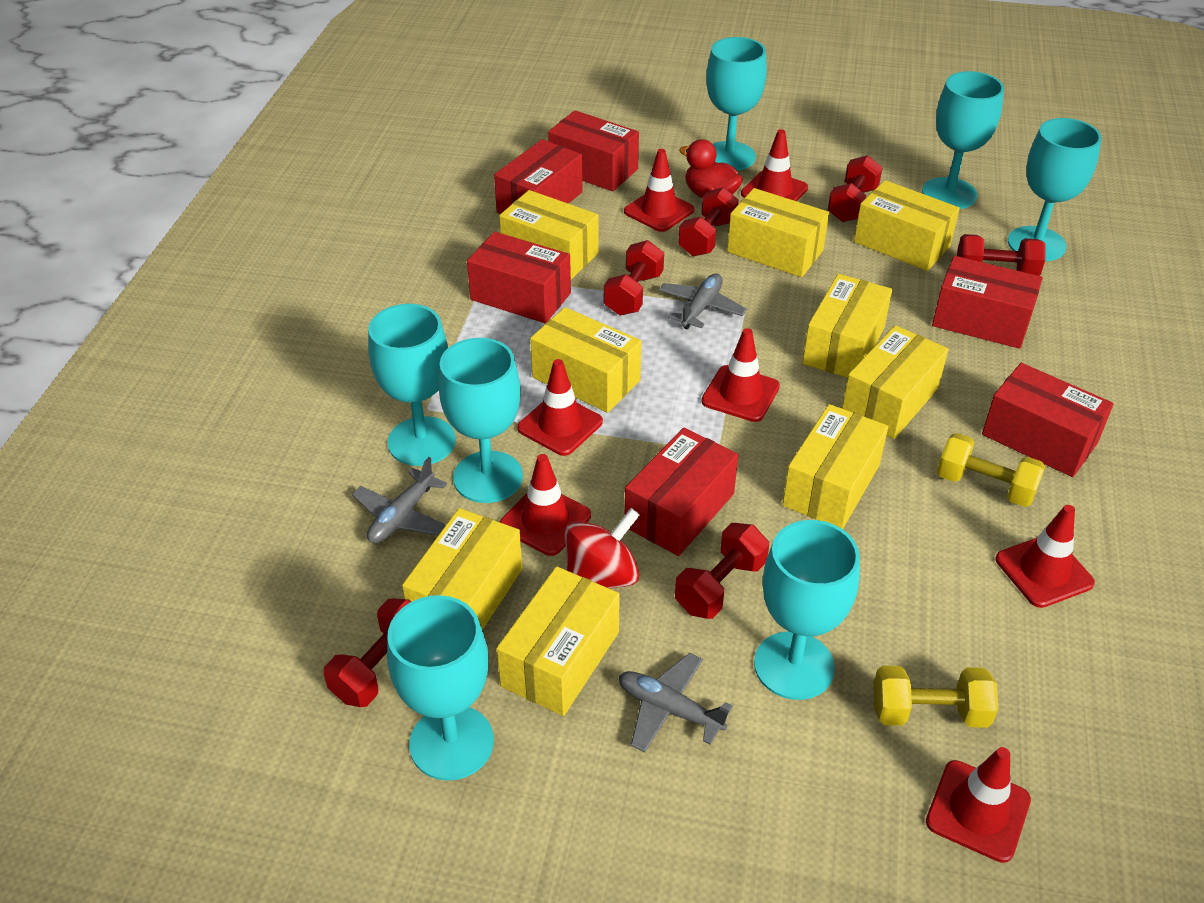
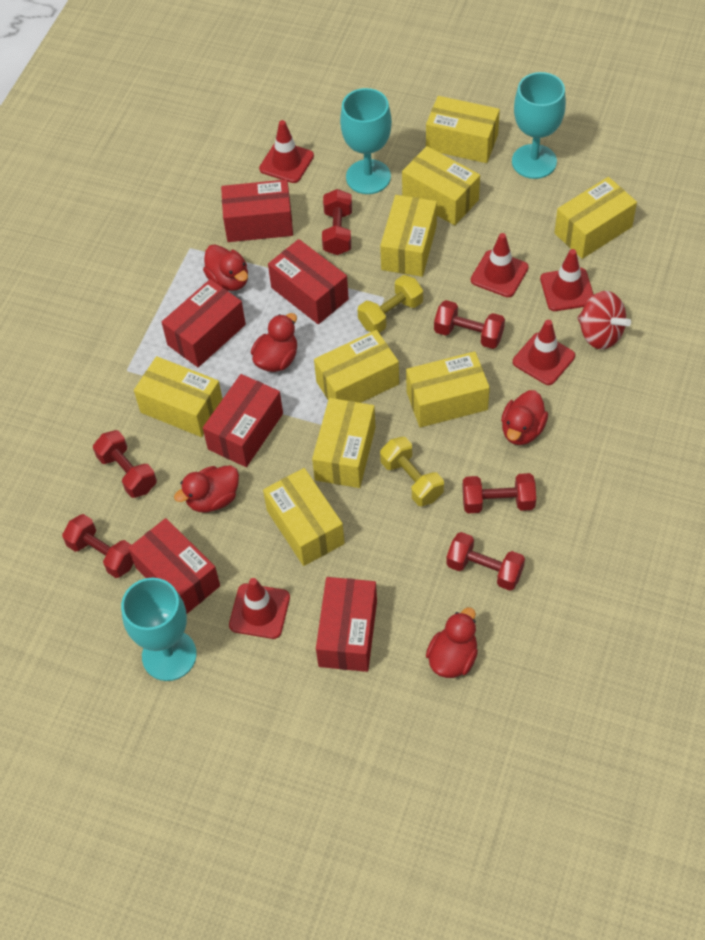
grey plane: 3 -> 0
red duck: 1 -> 5
red traffic cone: 7 -> 5
turquoise goblet: 7 -> 3

